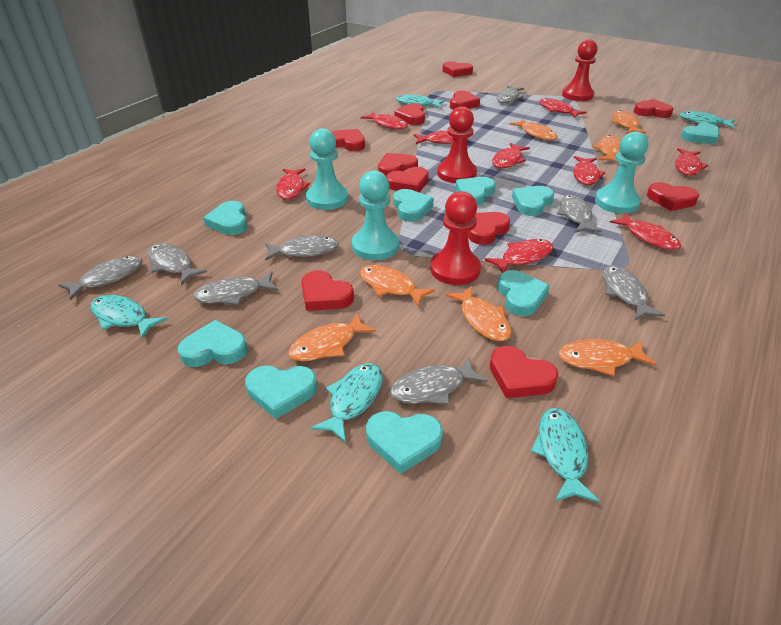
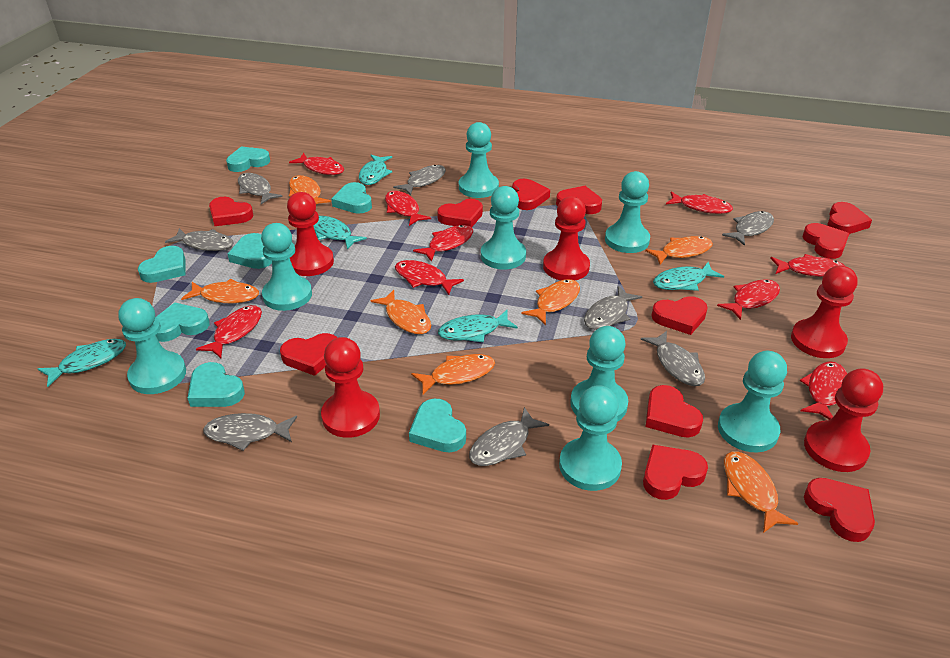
red pawn: 3 -> 5
turquoise heart: 9 -> 7
turquoise pawn: 3 -> 8

